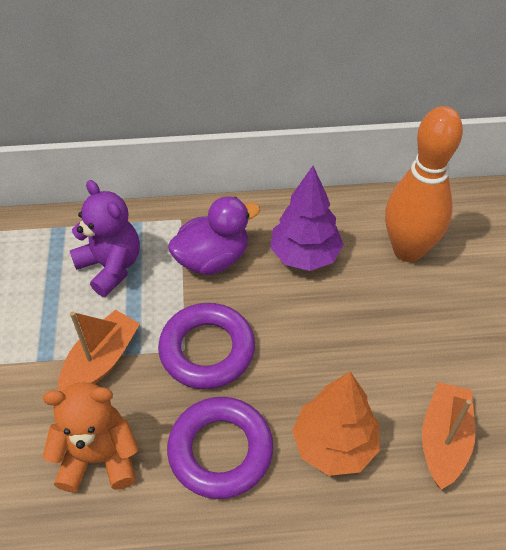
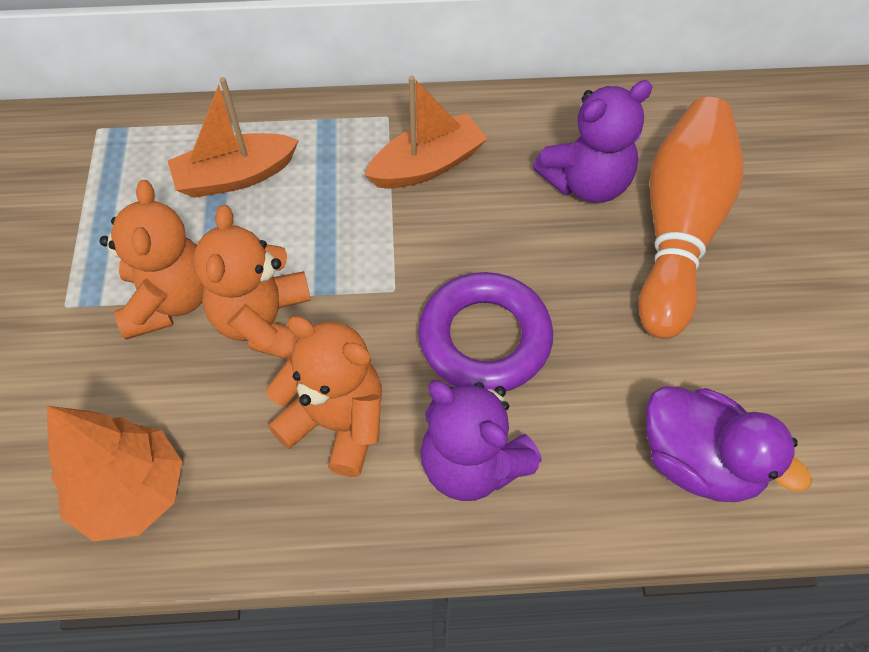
orange teddy bear: 1 -> 3
purple ring: 2 -> 1
purple teddy bear: 1 -> 2
purple tree: 1 -> 0

